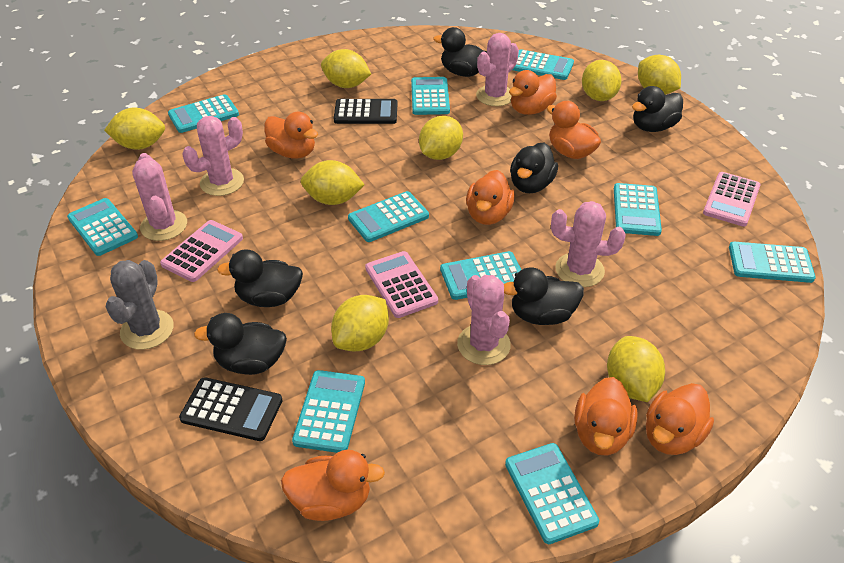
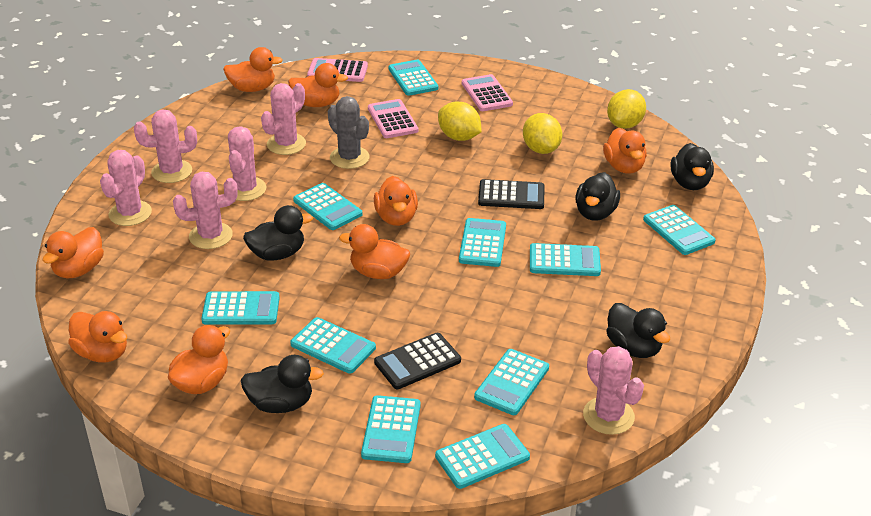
black duck: 6 -> 5
orange duck: 7 -> 8
pink cactus: 5 -> 6
yellow lemon: 8 -> 3

